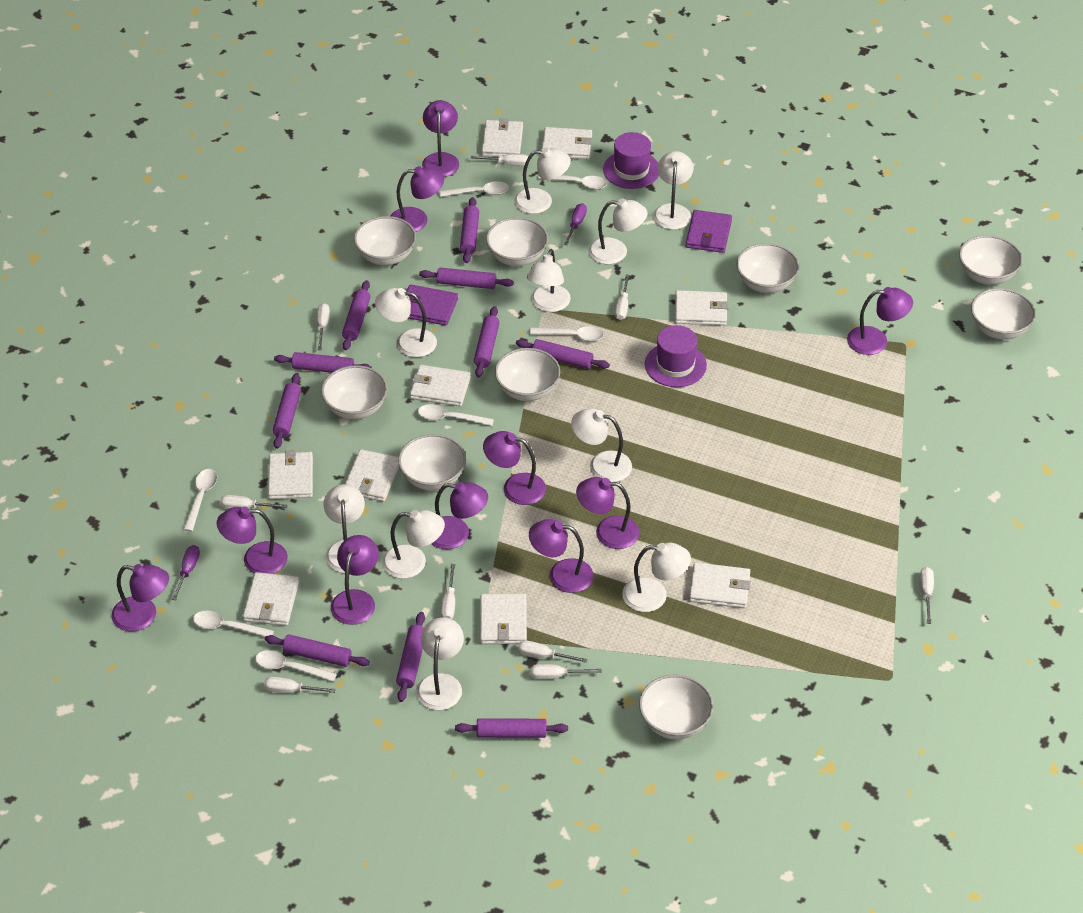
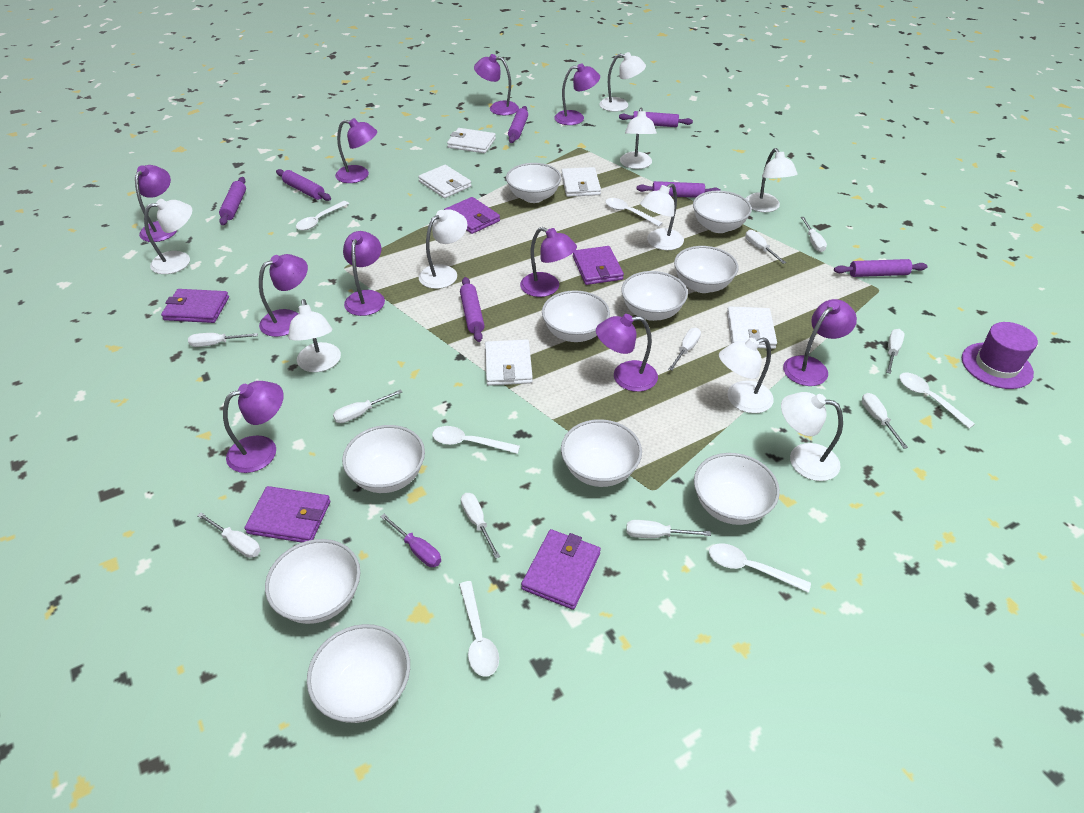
purple hat: 2 -> 1
purple rolling pin: 10 -> 7
purple screwdriver: 2 -> 1
purple wallet: 2 -> 5
white bowl: 9 -> 10
white lamp: 10 -> 9
white screwdriver: 9 -> 10
white spoon: 7 -> 6
white wallet: 9 -> 5

